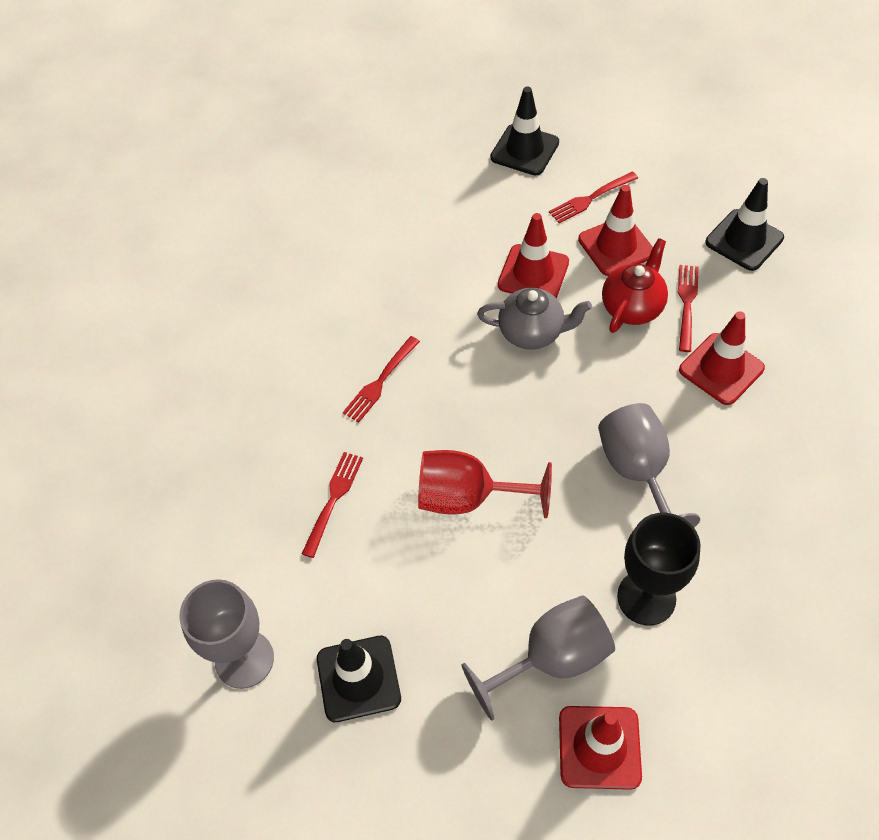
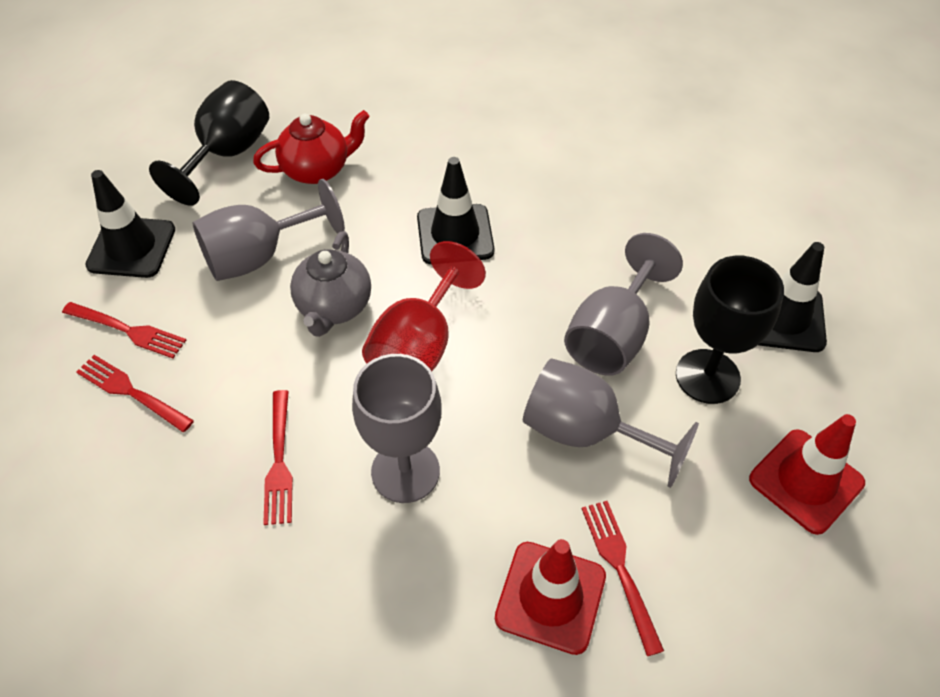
black goblet: 1 -> 2
grey goblet: 3 -> 4
red traffic cone: 4 -> 2

